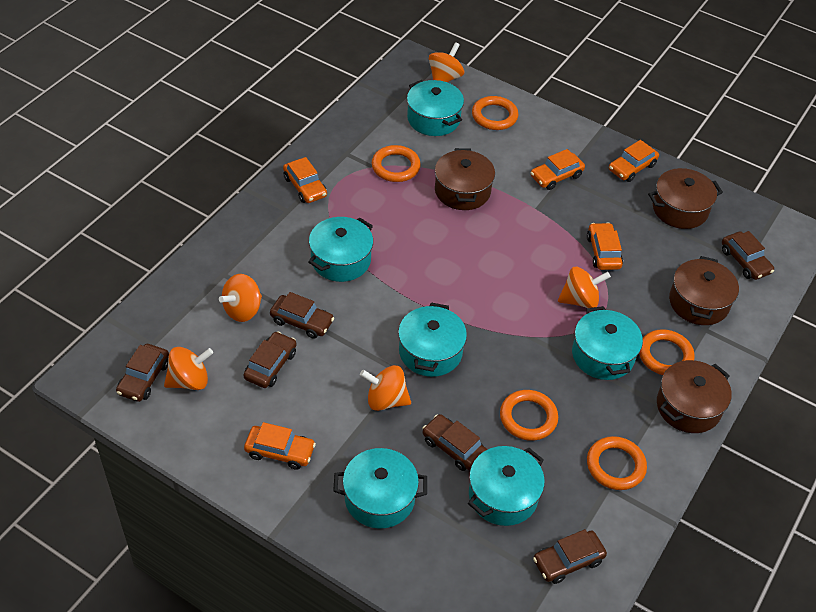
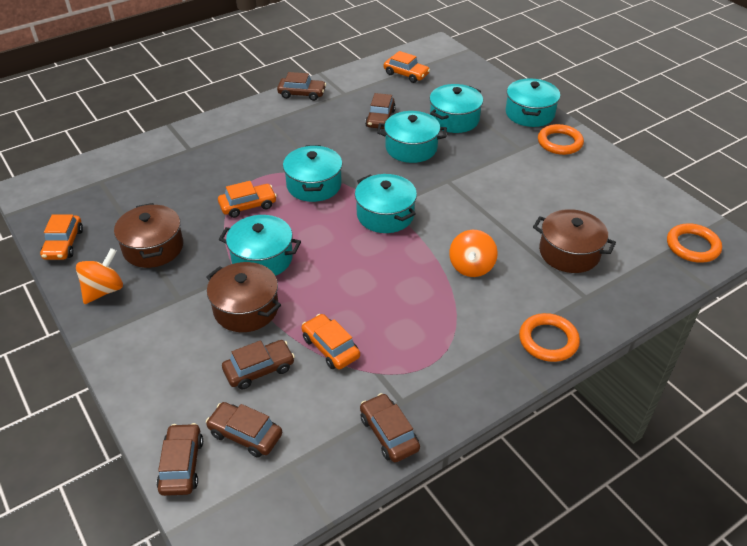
brown pot: 4 -> 3
orange car: 5 -> 4
orange ring: 5 -> 3
orange spinning top: 5 -> 2

